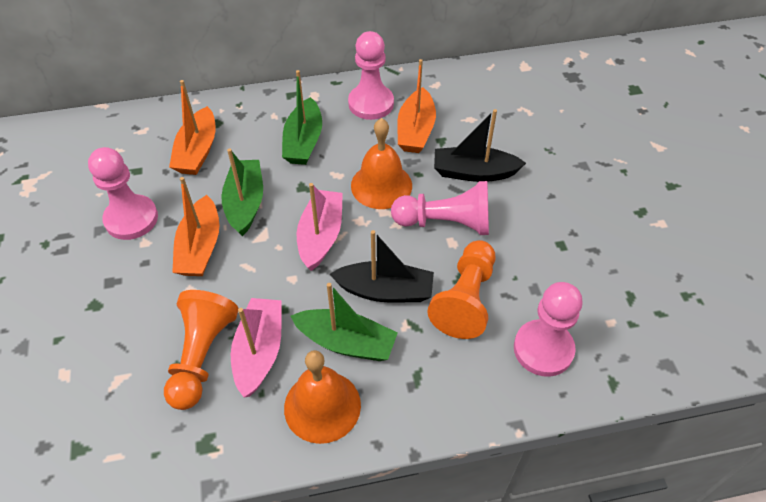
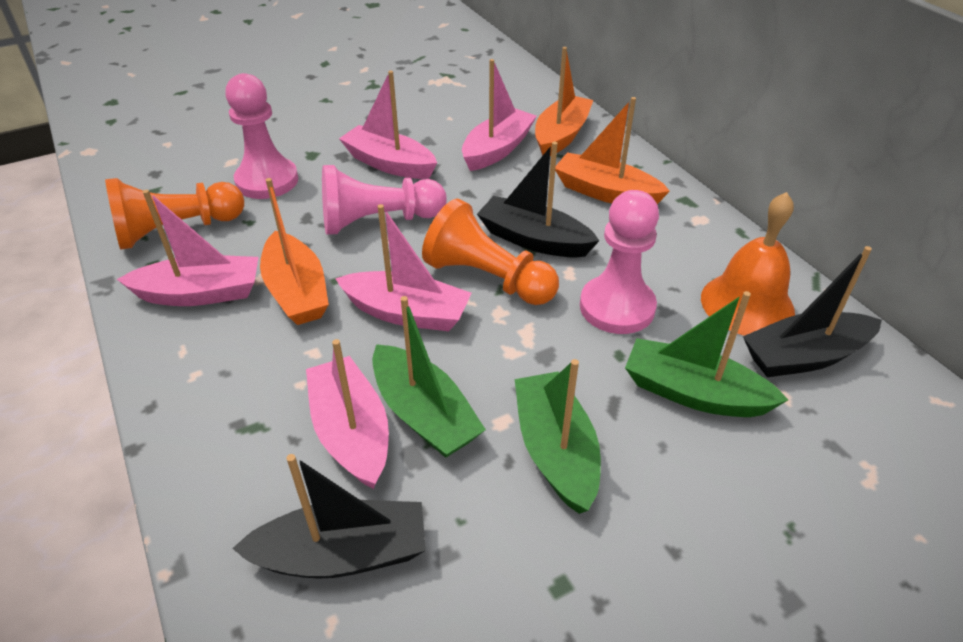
black boat: 2 -> 3
orange bell: 2 -> 1
pink boat: 2 -> 5
pink pawn: 4 -> 3

